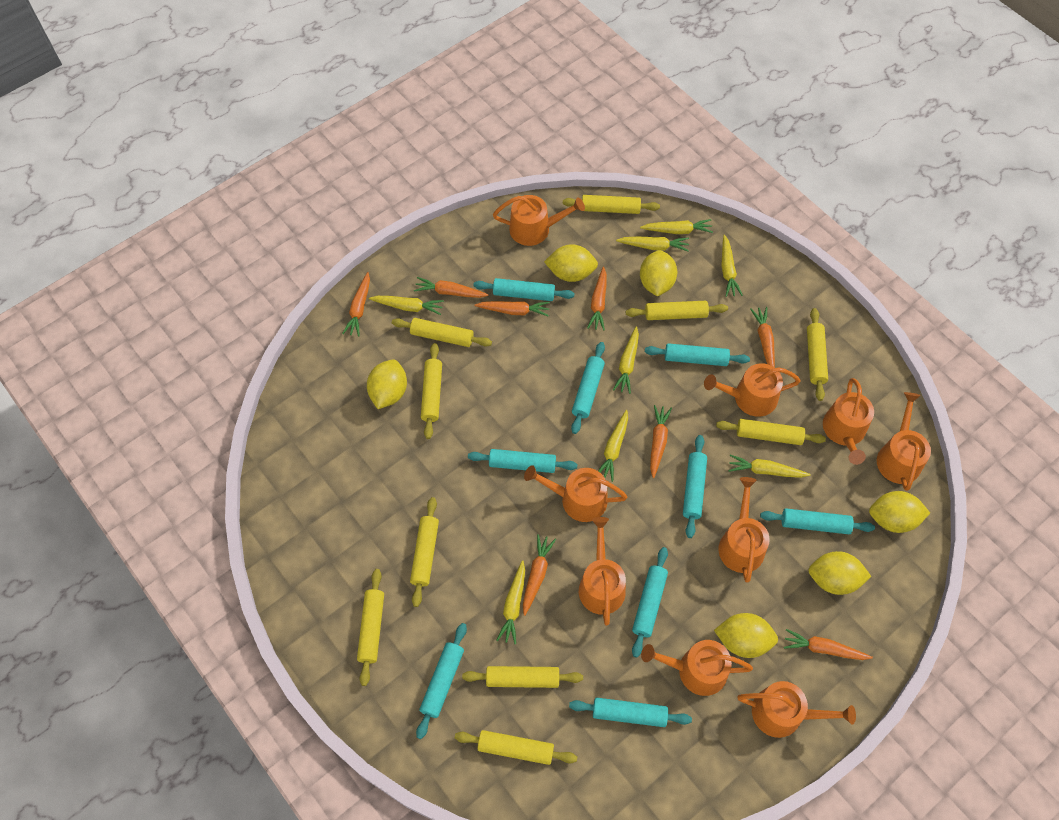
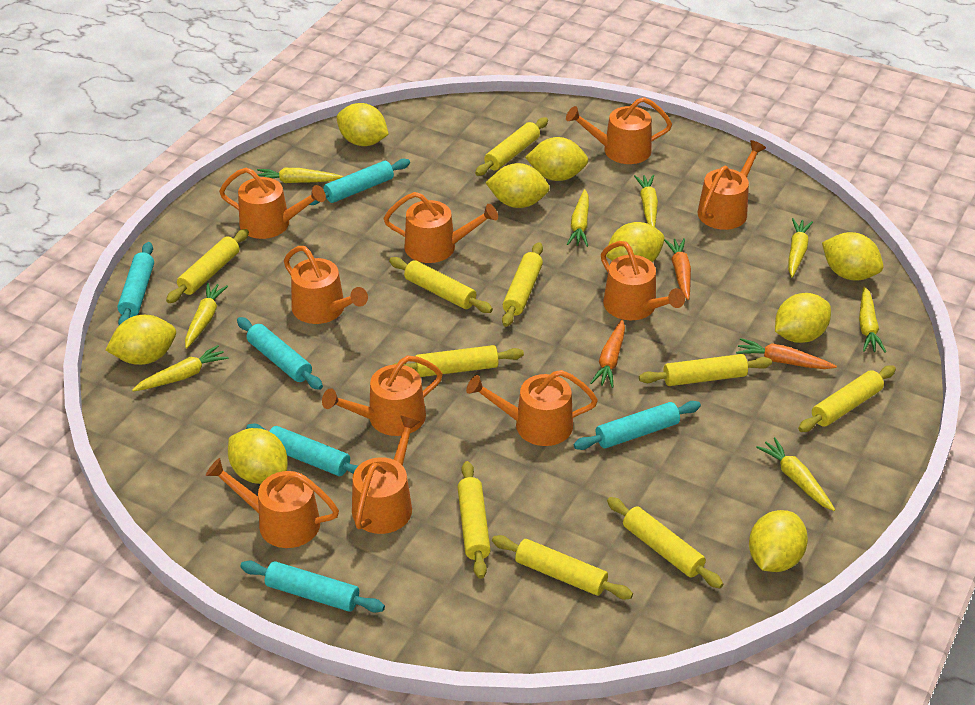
orange carrot: 8 -> 3
orange watering can: 9 -> 10
turquoise rolling pin: 9 -> 6
yellow lemon: 6 -> 9

